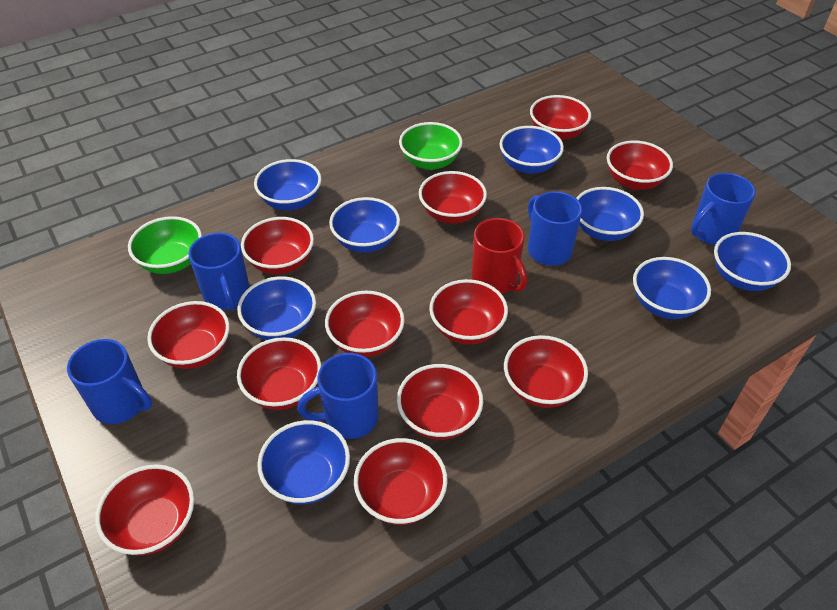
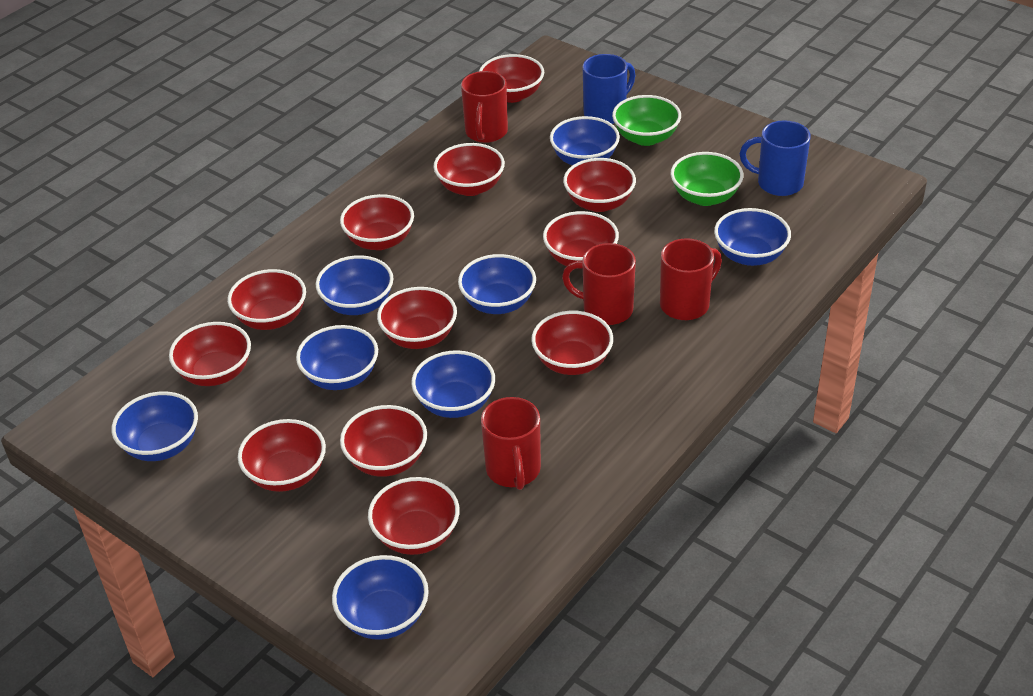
blue mug: 5 -> 2
red mug: 1 -> 4

